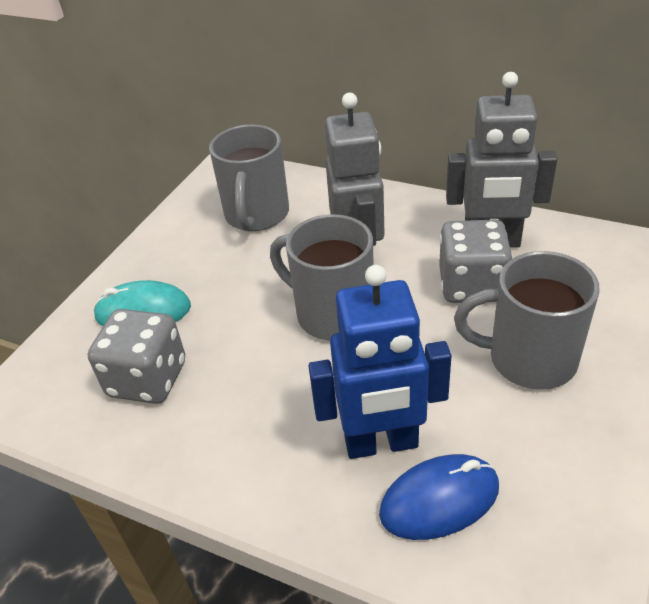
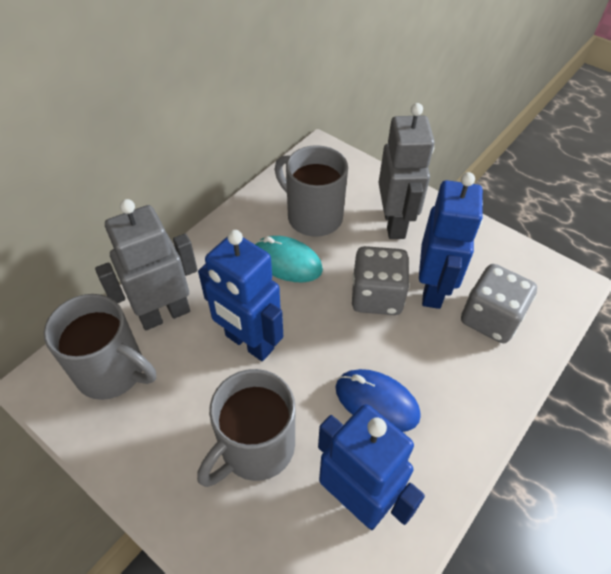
blue robot: 1 -> 3

